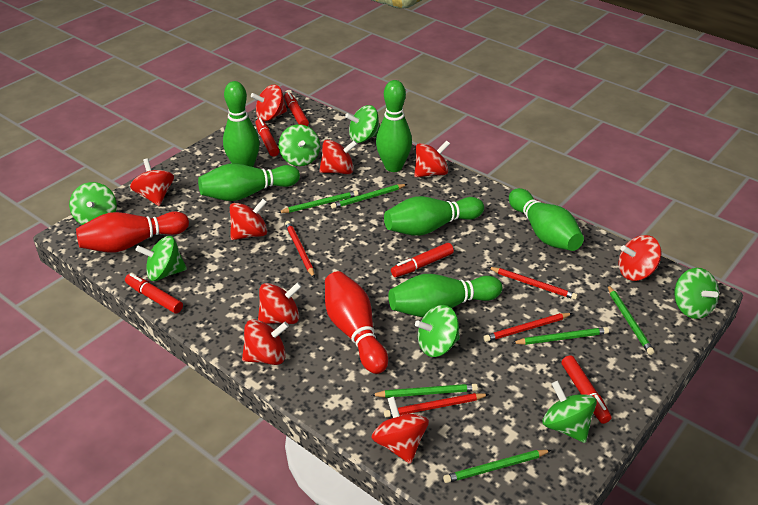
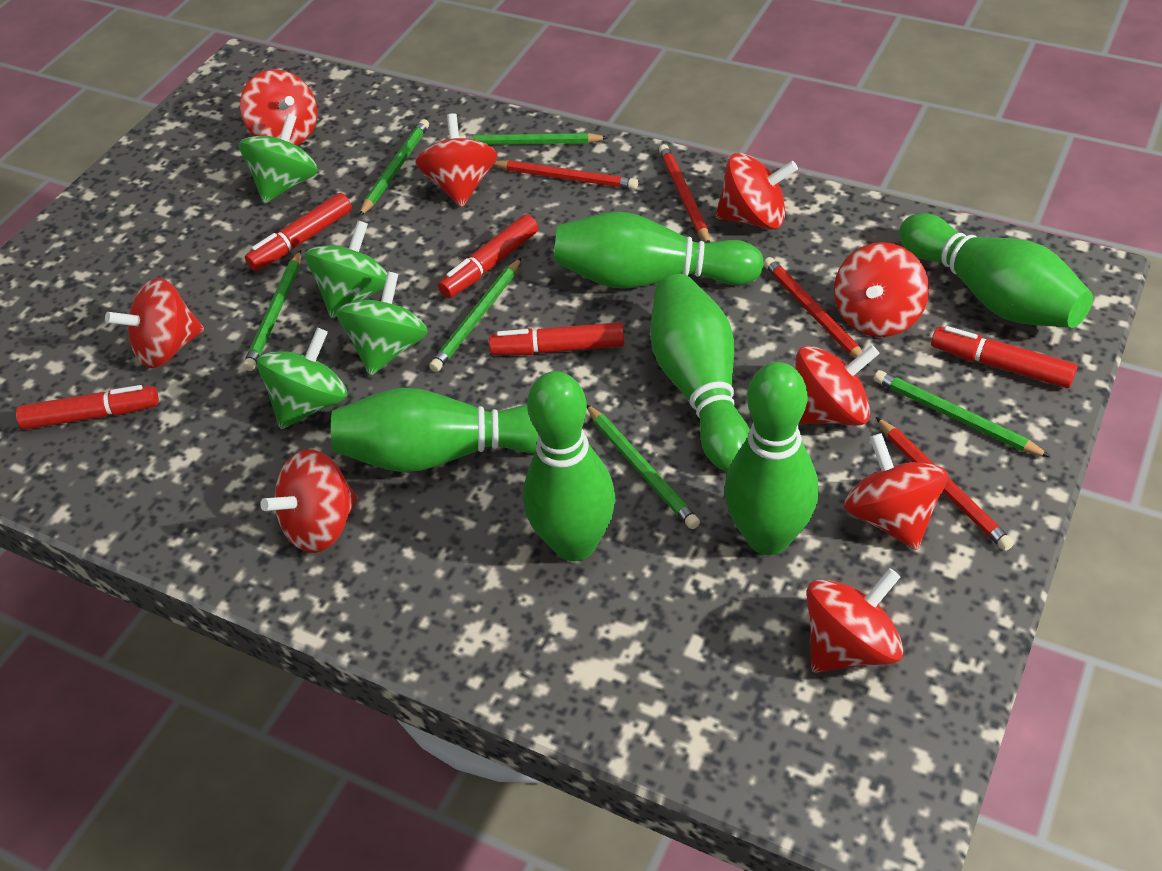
green spinning top: 7 -> 4
red bowling pin: 2 -> 0

